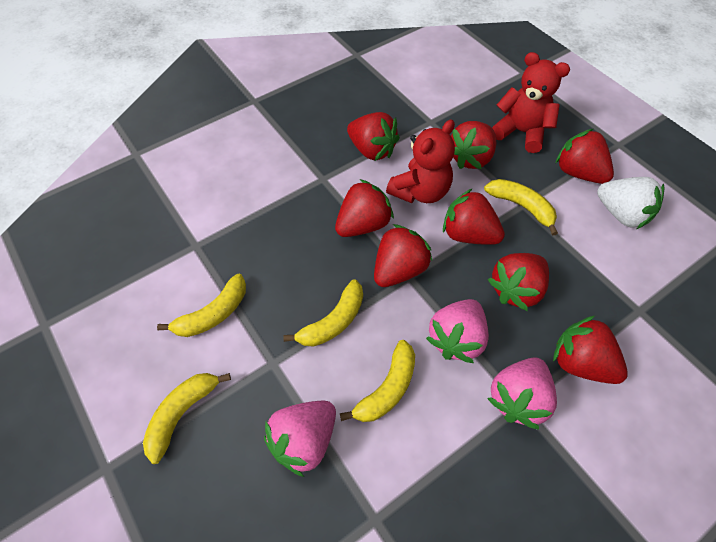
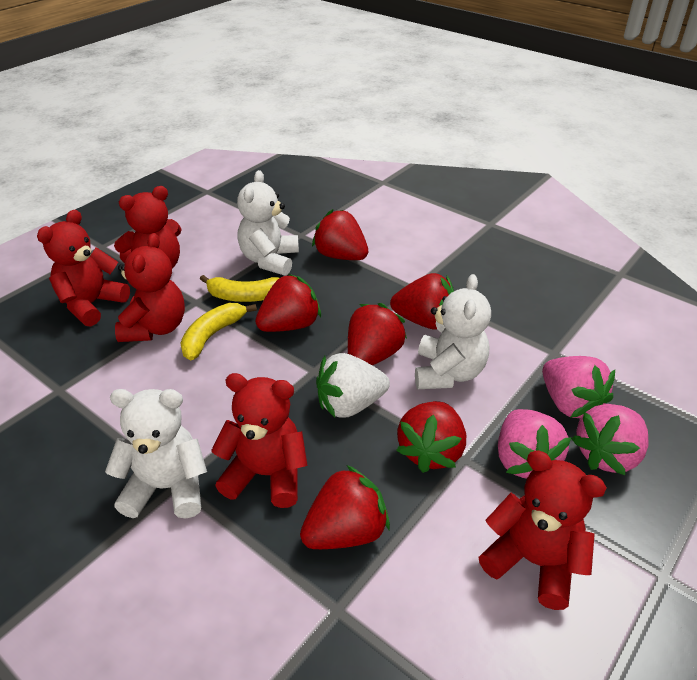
red strawberry: 8 -> 6
red teddy bear: 2 -> 5
white teddy bear: 0 -> 3
yellow banana: 5 -> 2

